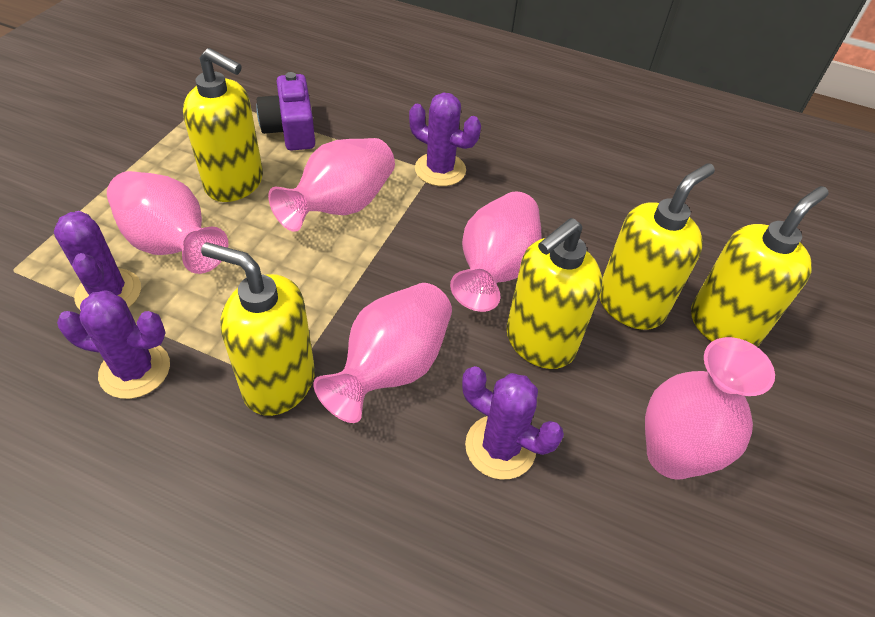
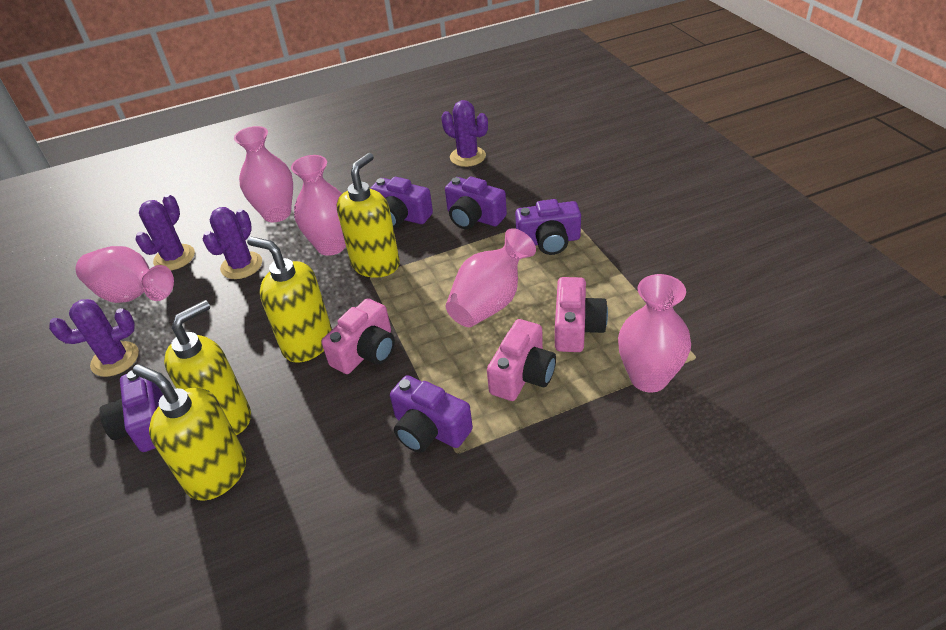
pink camera: 0 -> 3
purple camera: 1 -> 5
yellow soap dispenser: 5 -> 4

